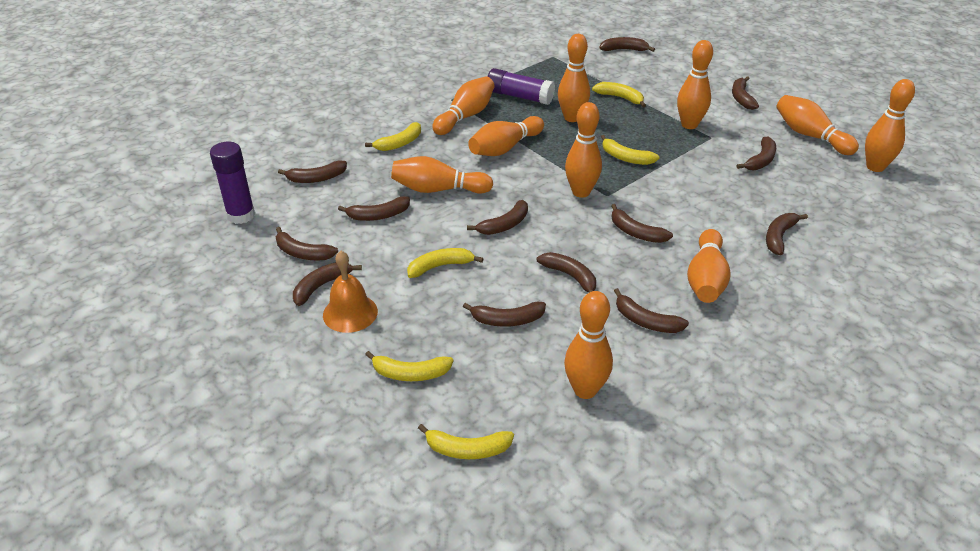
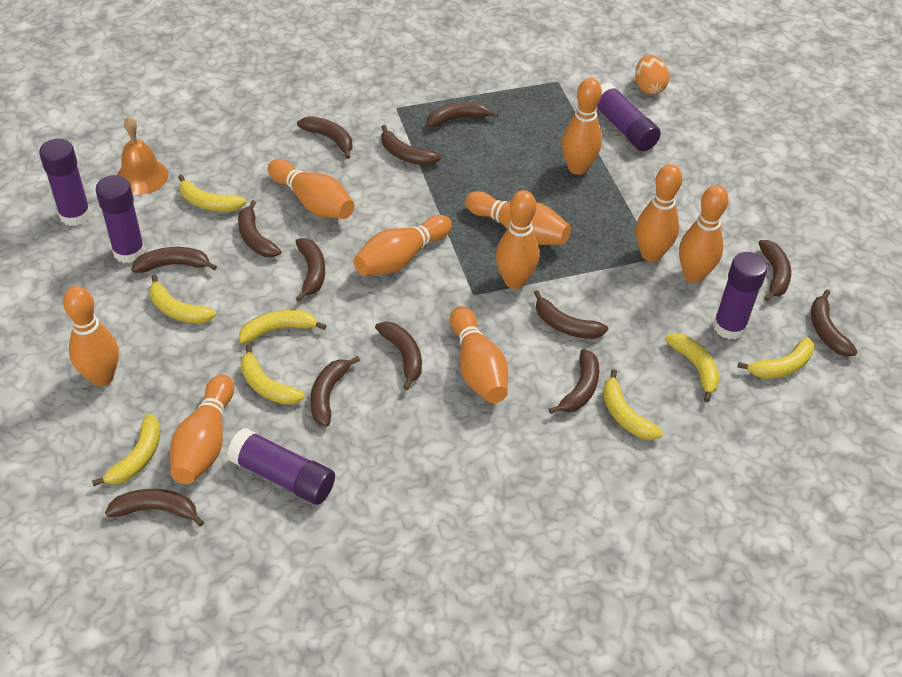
orange egg: 0 -> 1
purple glue stick: 2 -> 5
yellow banana: 6 -> 8

